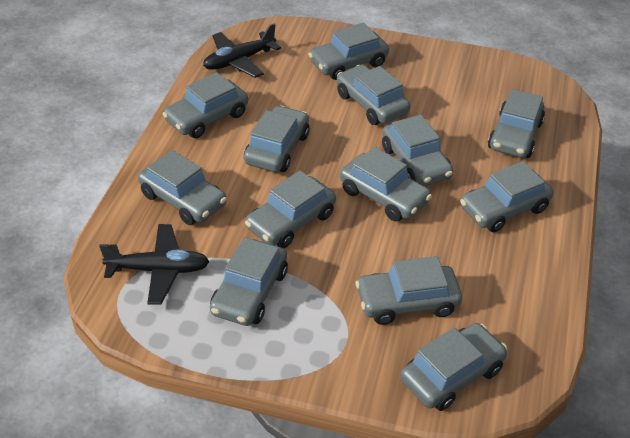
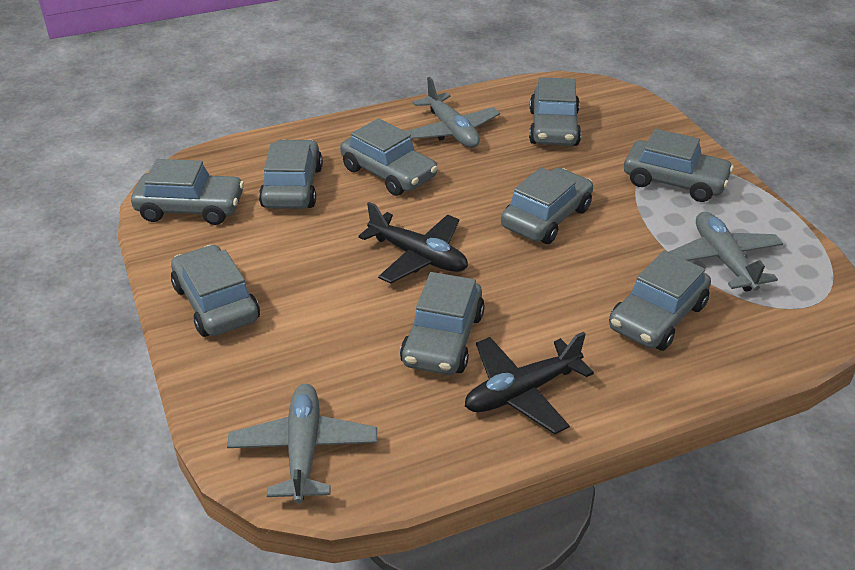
grey car: 13 -> 9
grey plane: 0 -> 3

